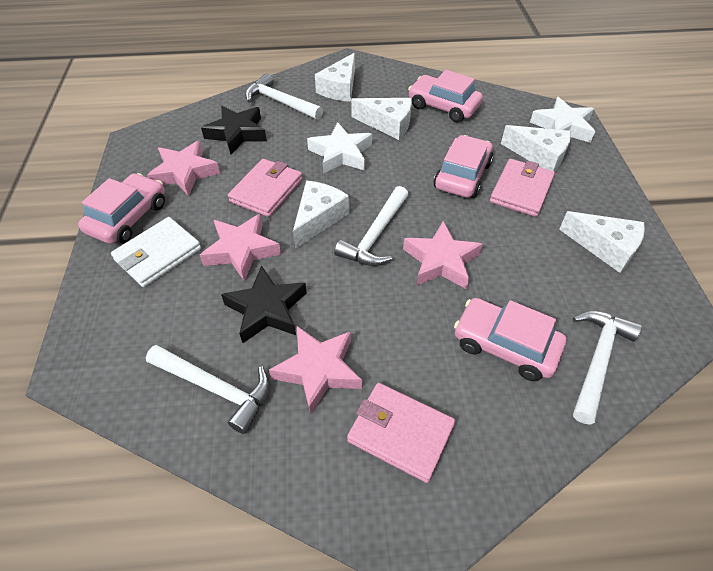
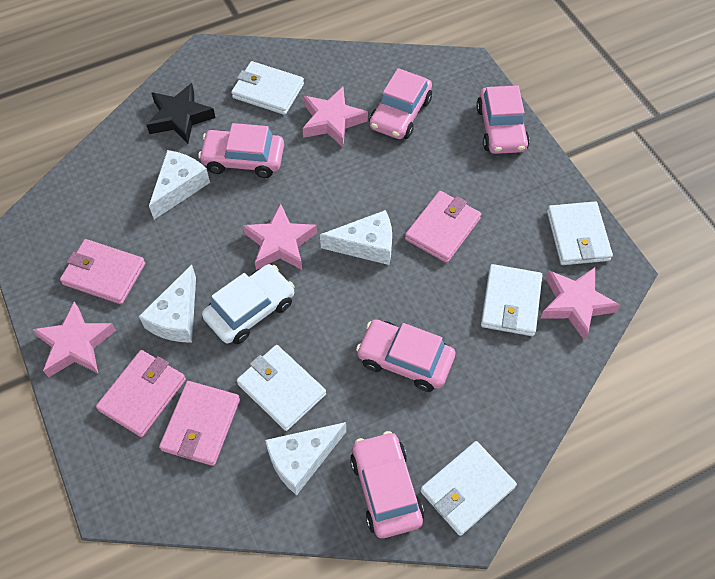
black star: 2 -> 1
pink car: 4 -> 5
pink wallet: 3 -> 4
white car: 0 -> 1
white cheese: 5 -> 4
white hammer: 4 -> 0
white star: 2 -> 0
white wallet: 1 -> 5

